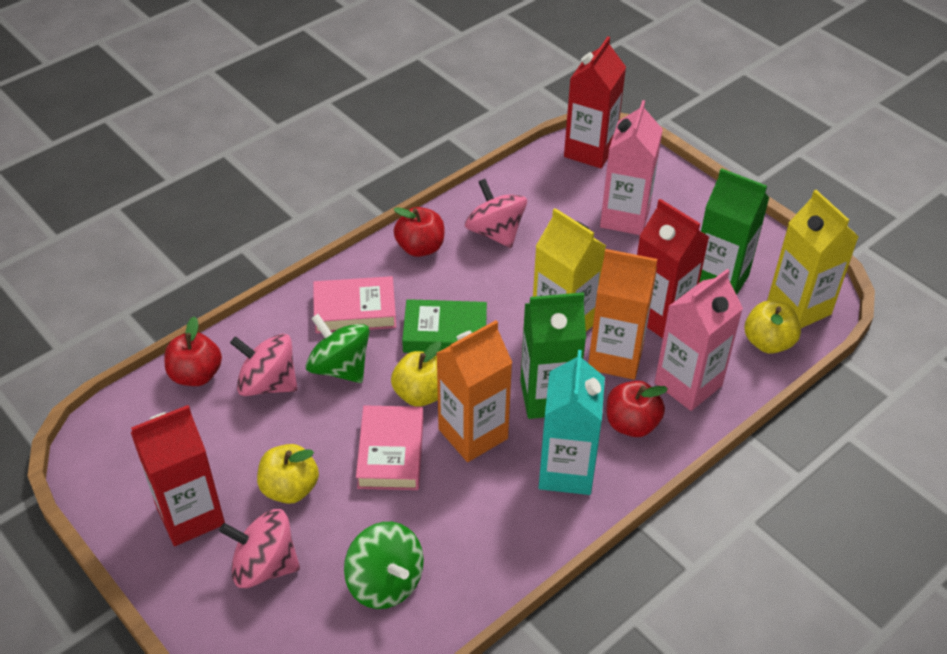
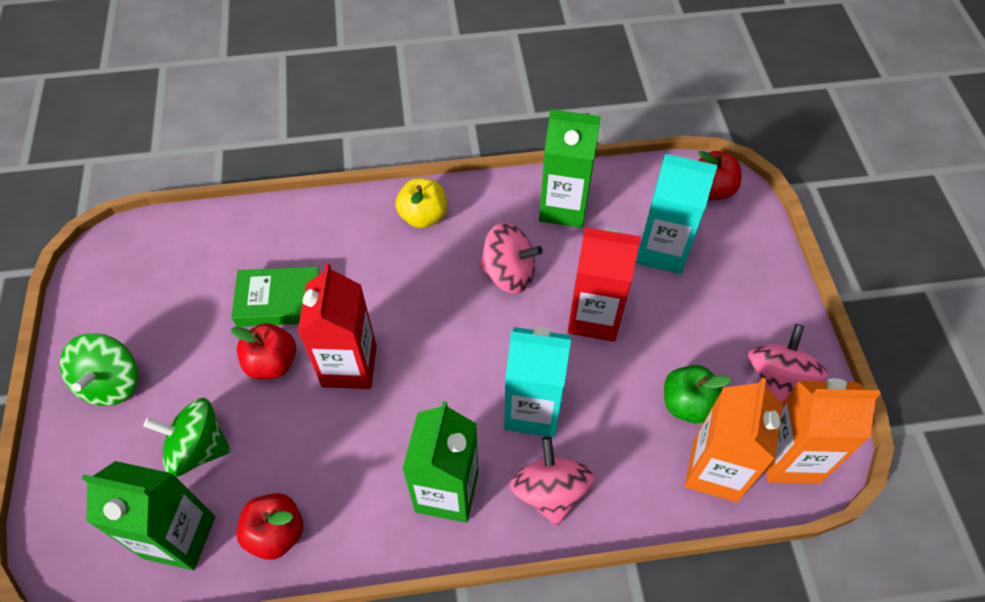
green apple: 0 -> 1
green carton: 2 -> 3
pink book: 2 -> 0
pink carton: 2 -> 0
red carton: 3 -> 2
turquoise carton: 1 -> 2
yellow apple: 3 -> 1
yellow carton: 2 -> 0

